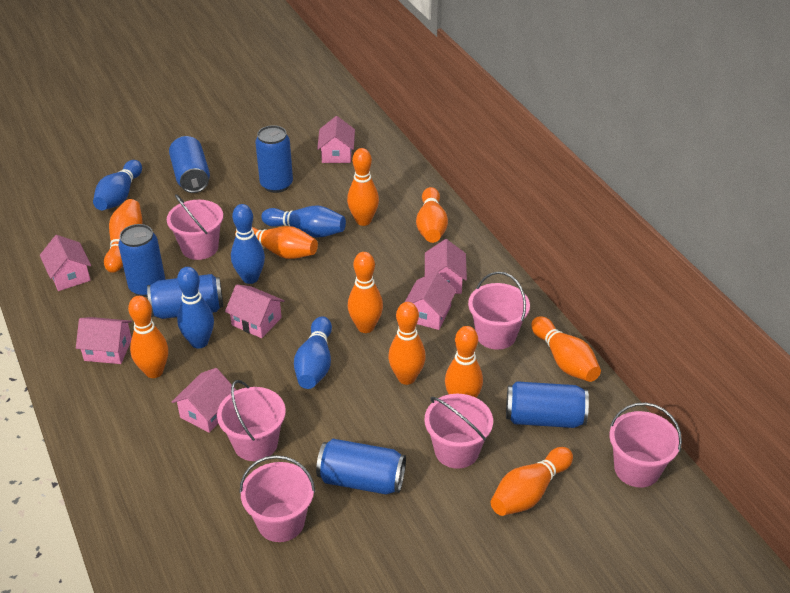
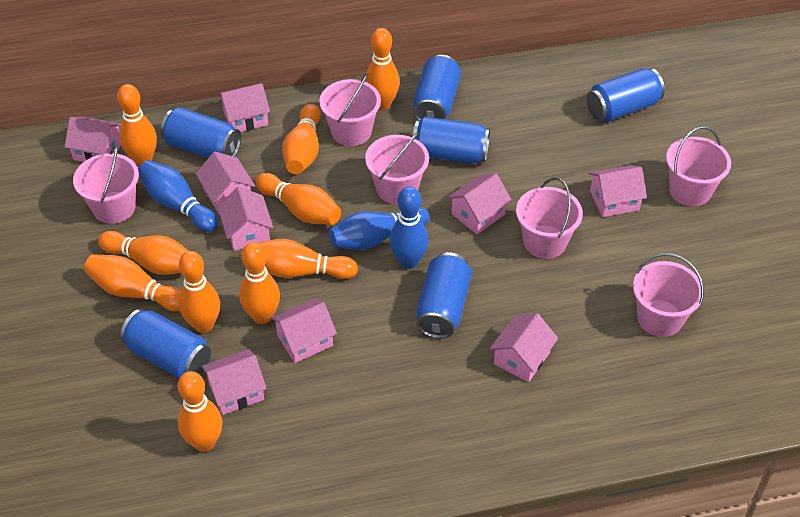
blue bowling pin: 5 -> 3
pink house: 7 -> 9

